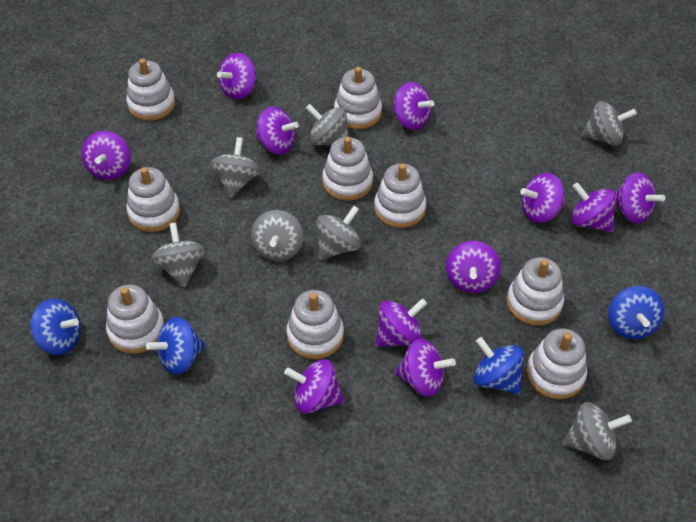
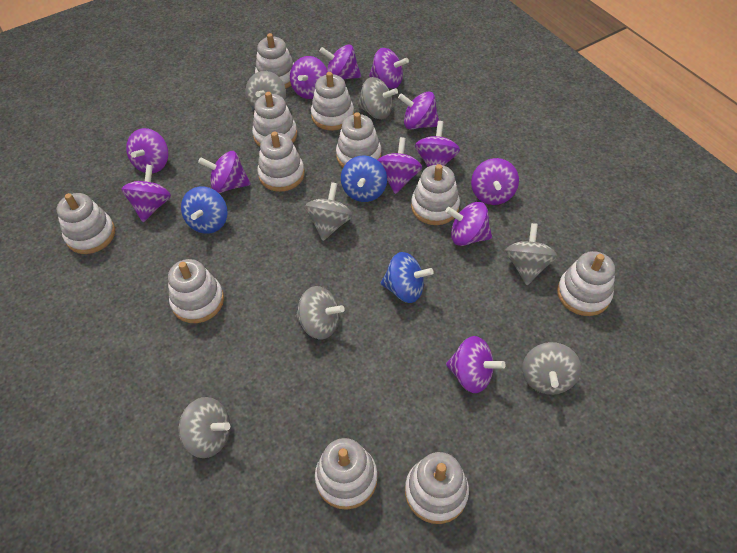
blue spinning top: 4 -> 3
purple spinning top: 11 -> 12
white stacking toy: 9 -> 11

